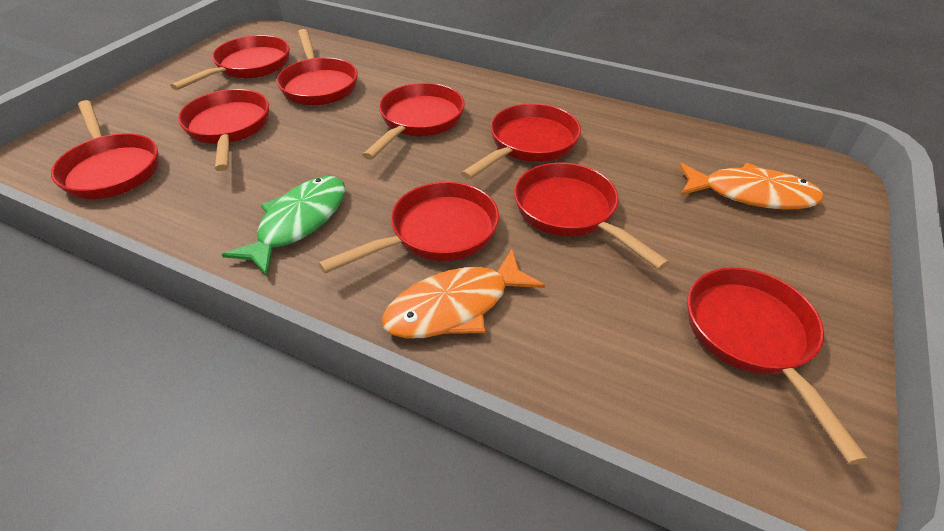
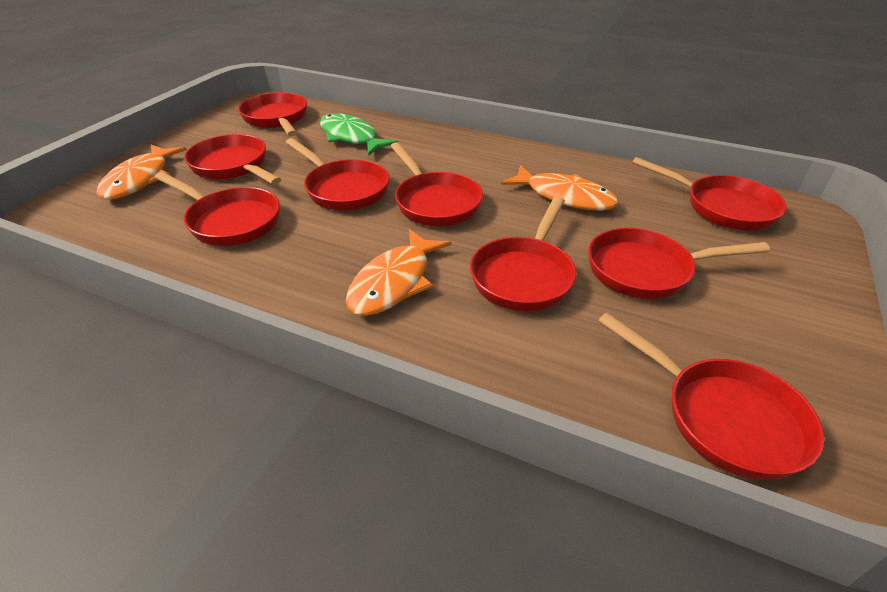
orange fish: 2 -> 3

